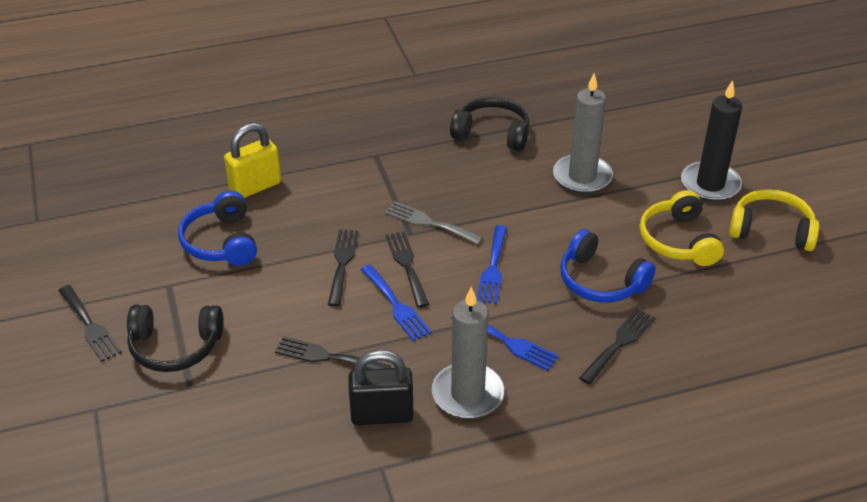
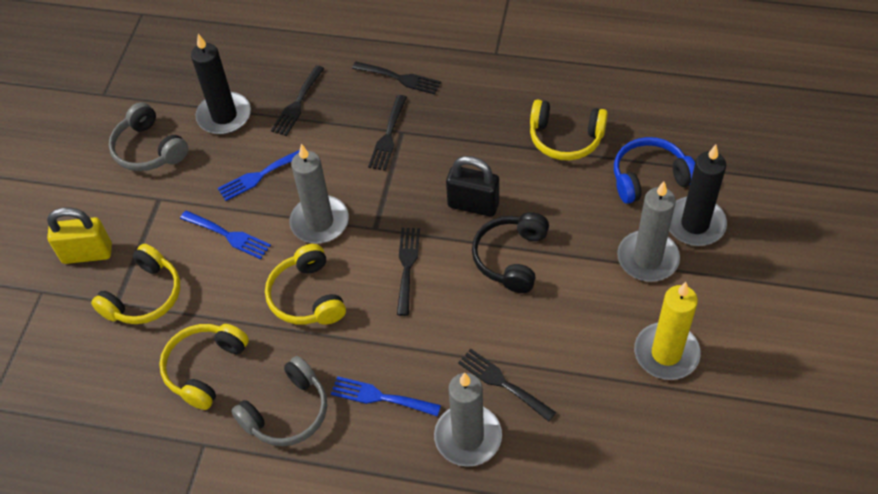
black candle: 1 -> 2
black headphones: 2 -> 1
blue headphones: 2 -> 1
grey candle: 2 -> 3
grey fork: 1 -> 0
grey headphones: 0 -> 2
yellow candle: 0 -> 1
yellow headphones: 2 -> 4

